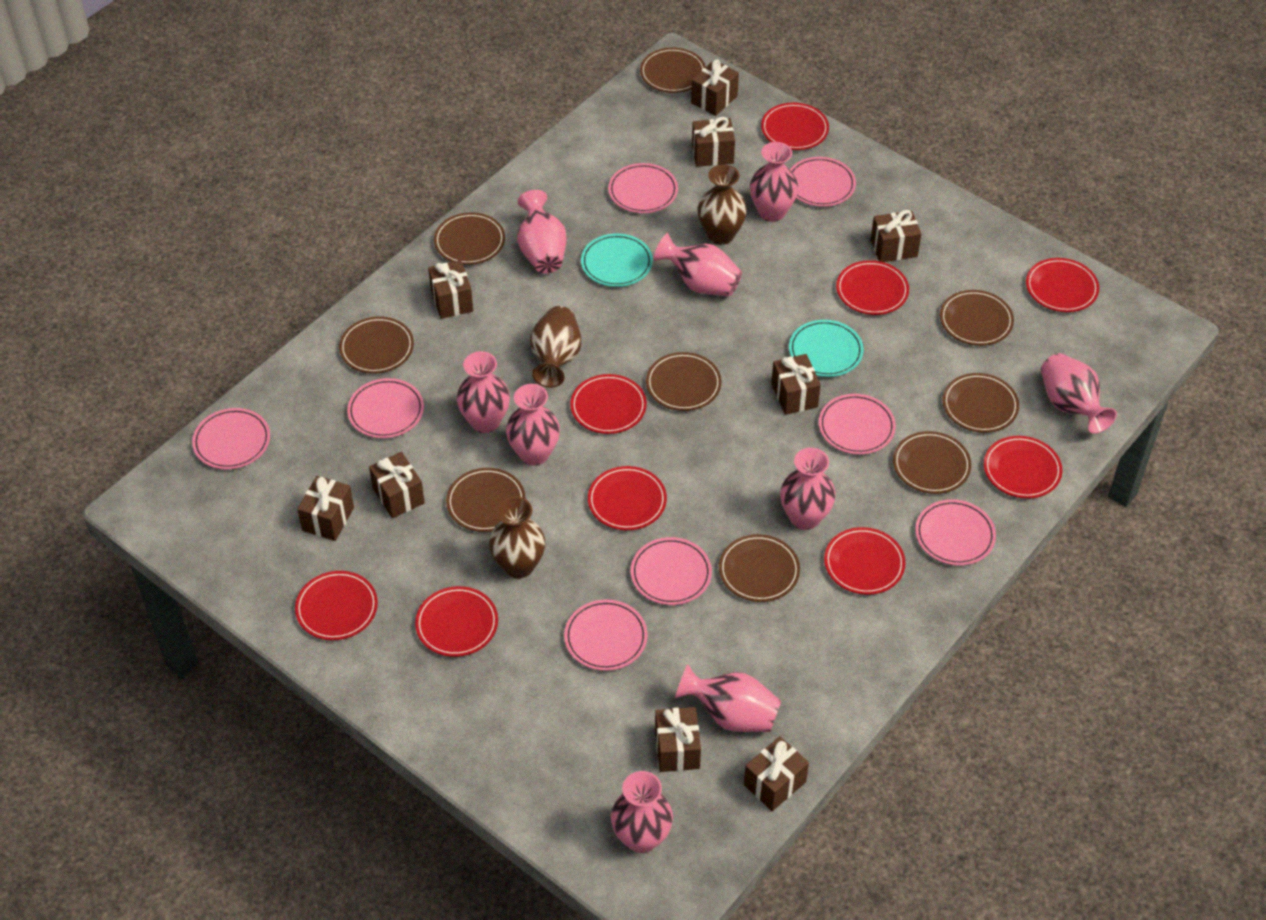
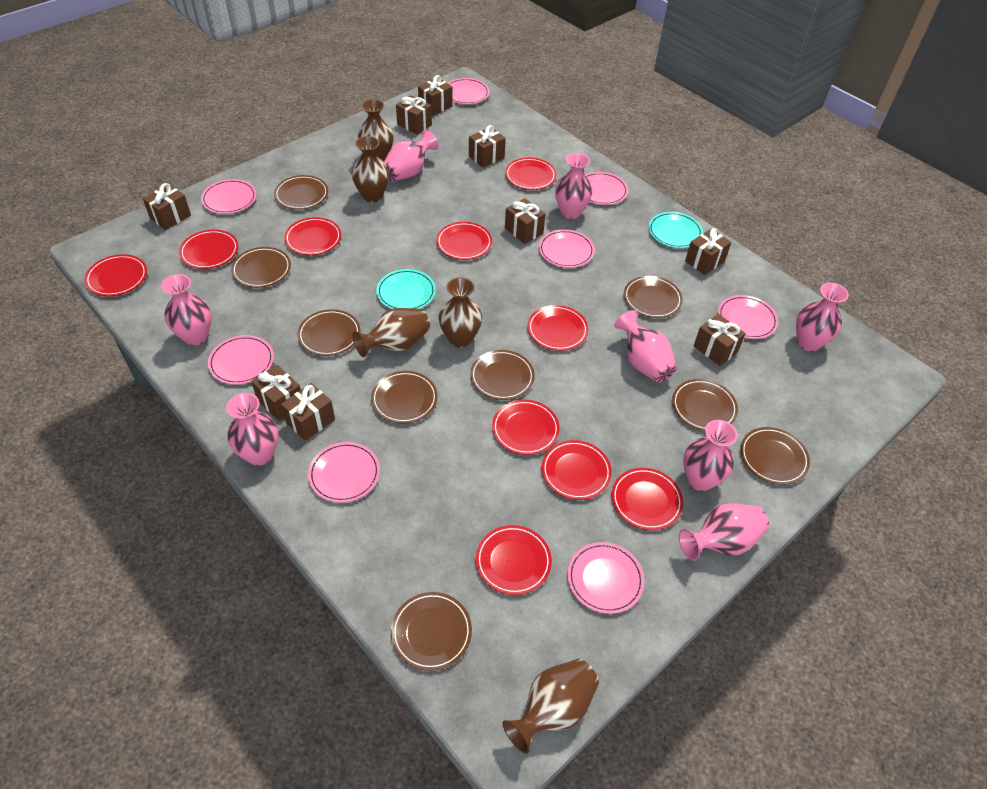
brown vase: 3 -> 5
pink vase: 9 -> 8
red plate: 9 -> 10

